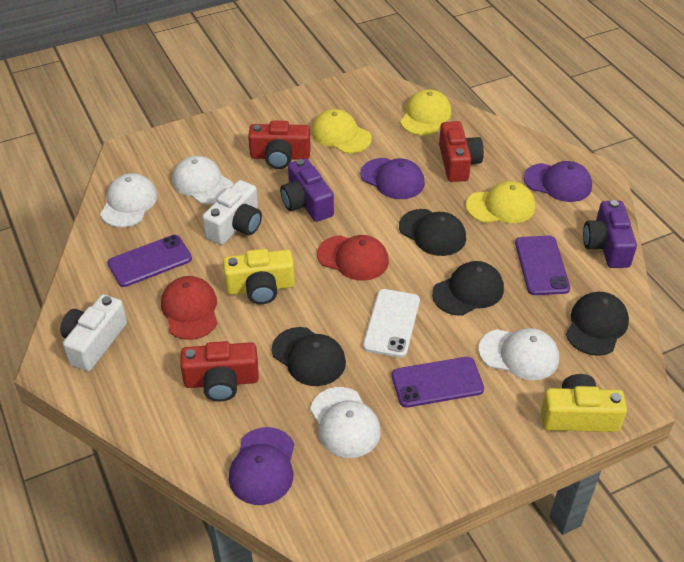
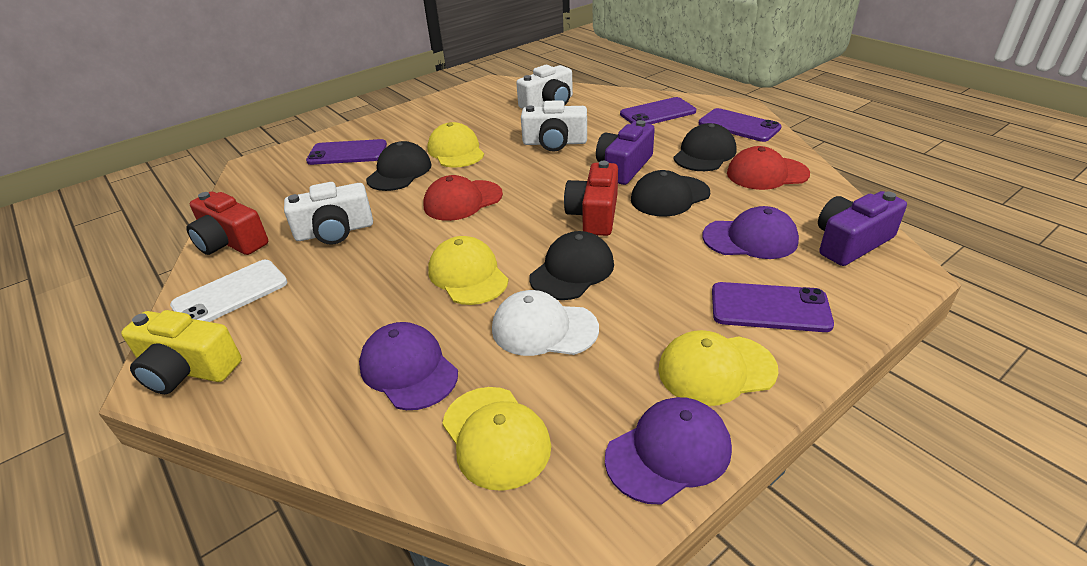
purple phone: 3 -> 4
red camera: 3 -> 2
white camera: 2 -> 3
white cap: 4 -> 1
yellow camera: 2 -> 1
yellow cap: 3 -> 4

